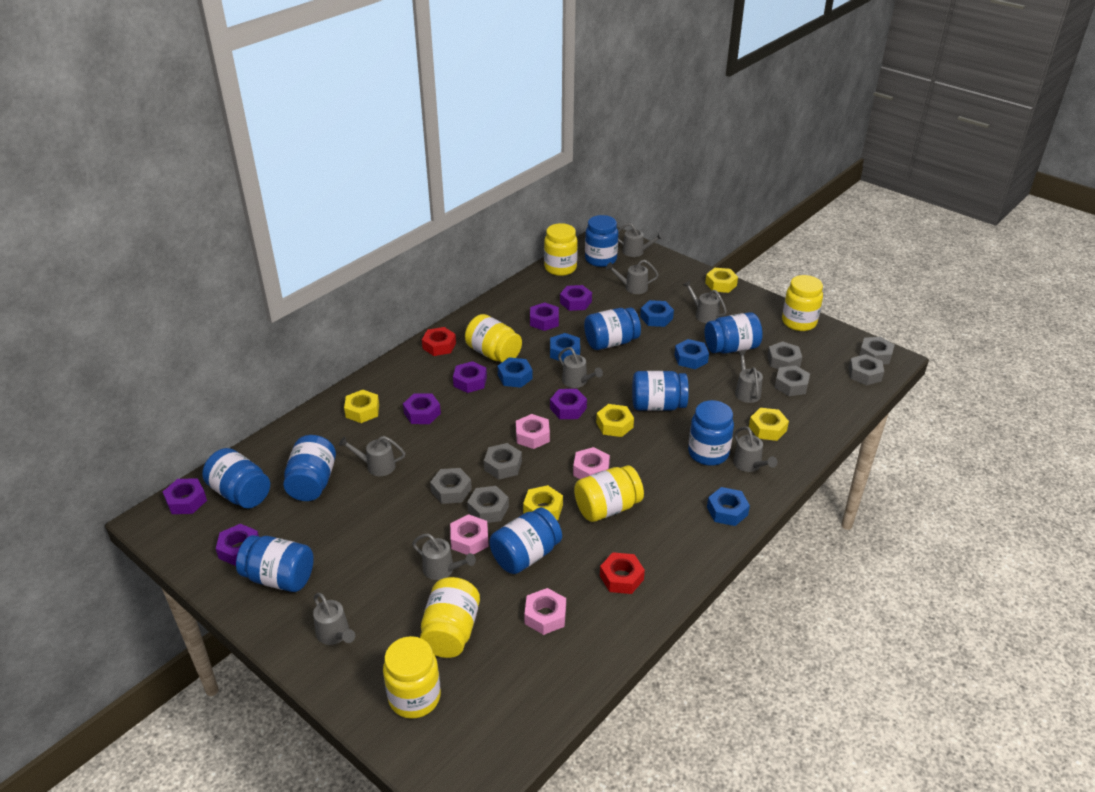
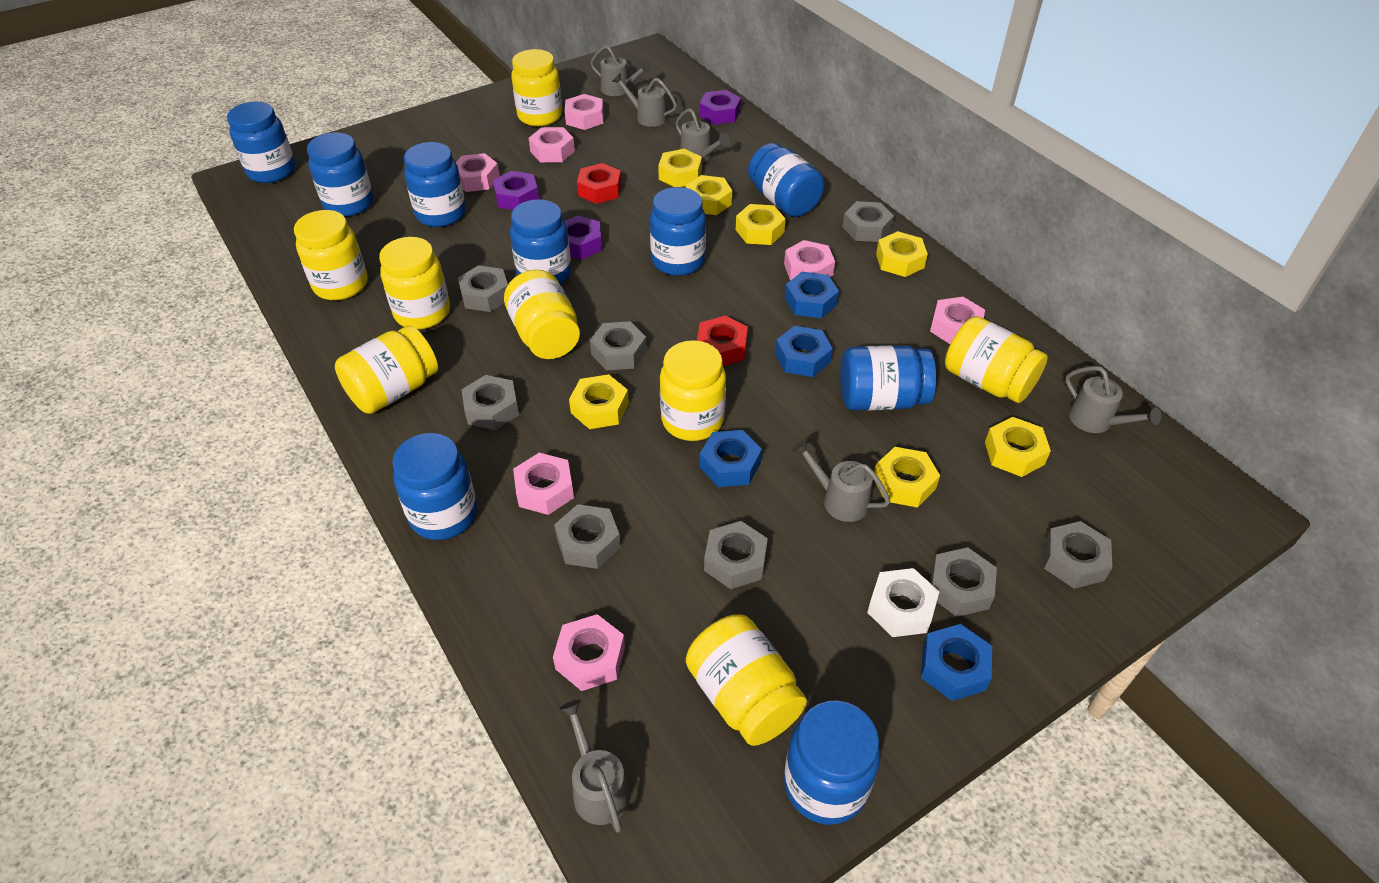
blue nut: 5 -> 4
grey nut: 7 -> 8
grey watering can: 9 -> 6
pink nut: 4 -> 7
purple nut: 7 -> 3
white nut: 0 -> 1
yellow jar: 6 -> 8
yellow nut: 5 -> 7

